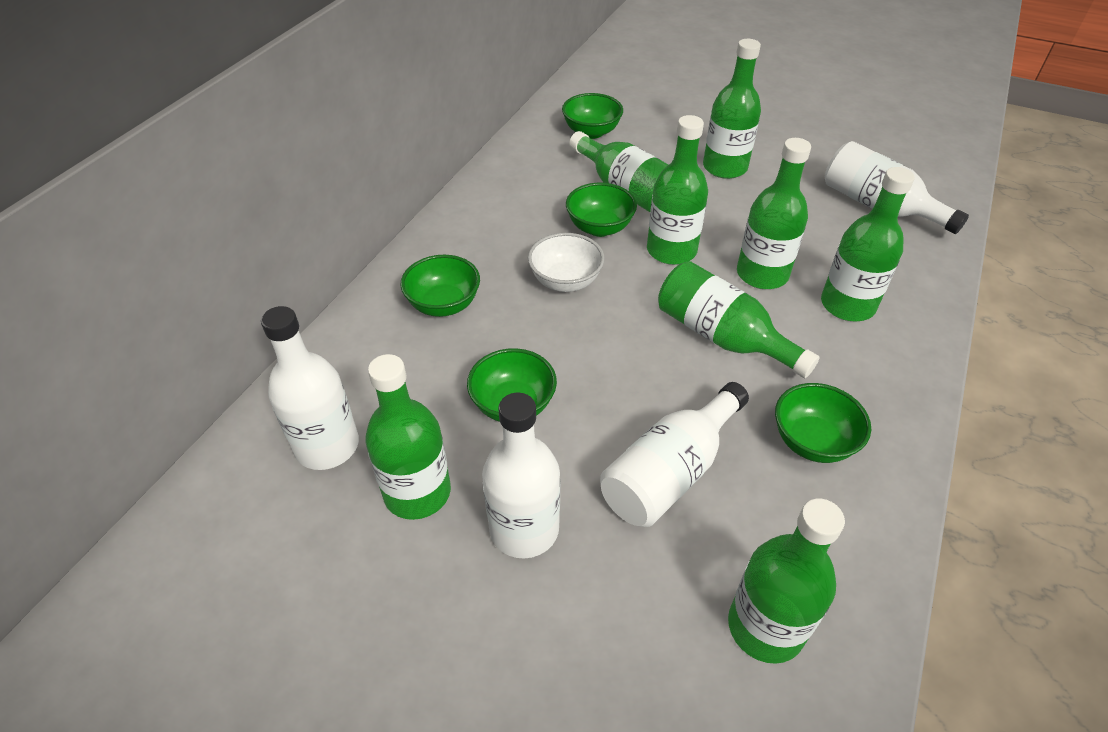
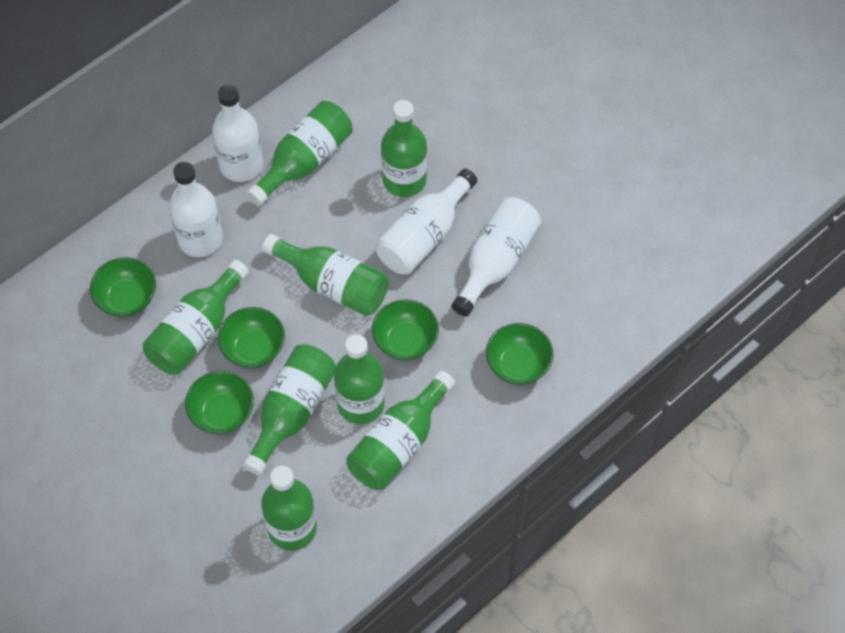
white bowl: 1 -> 0

